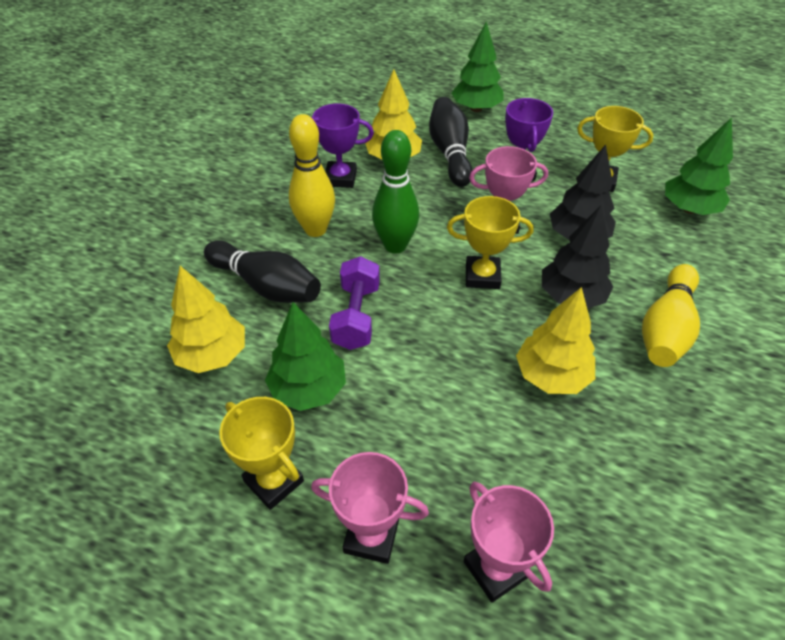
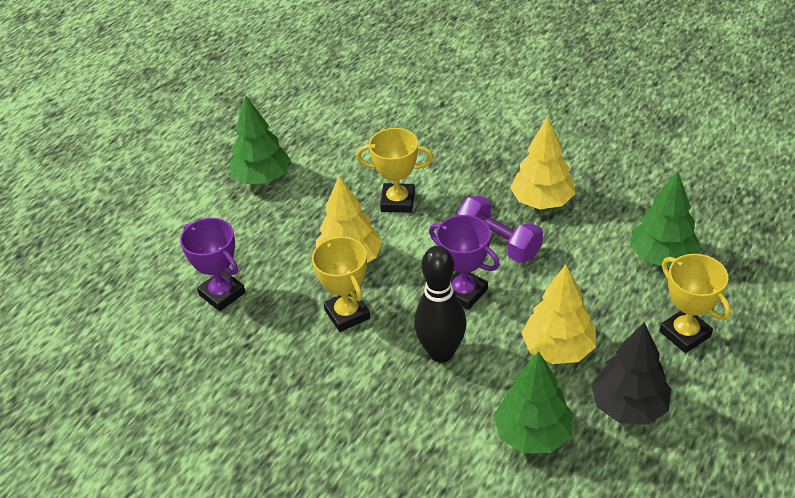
black bowling pin: 2 -> 1
black tree: 2 -> 1
green bowling pin: 1 -> 0
pink trophy: 3 -> 0
yellow bowling pin: 2 -> 0

